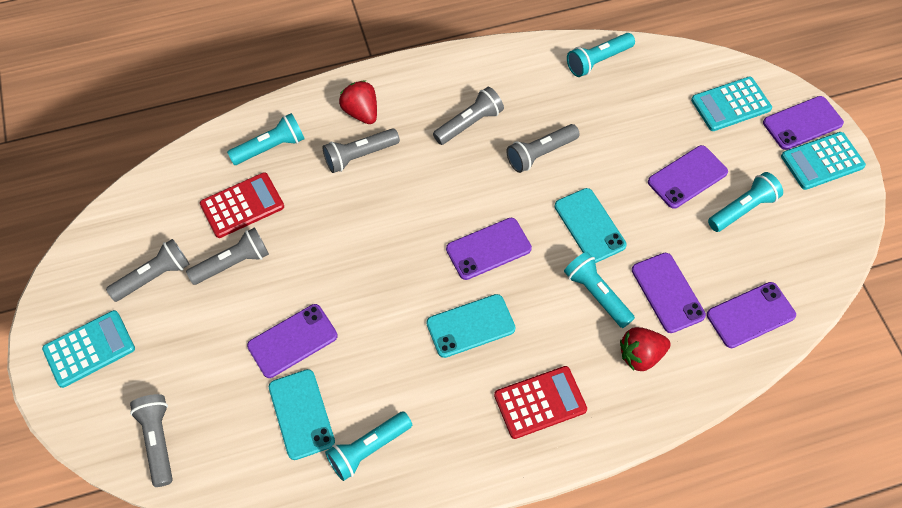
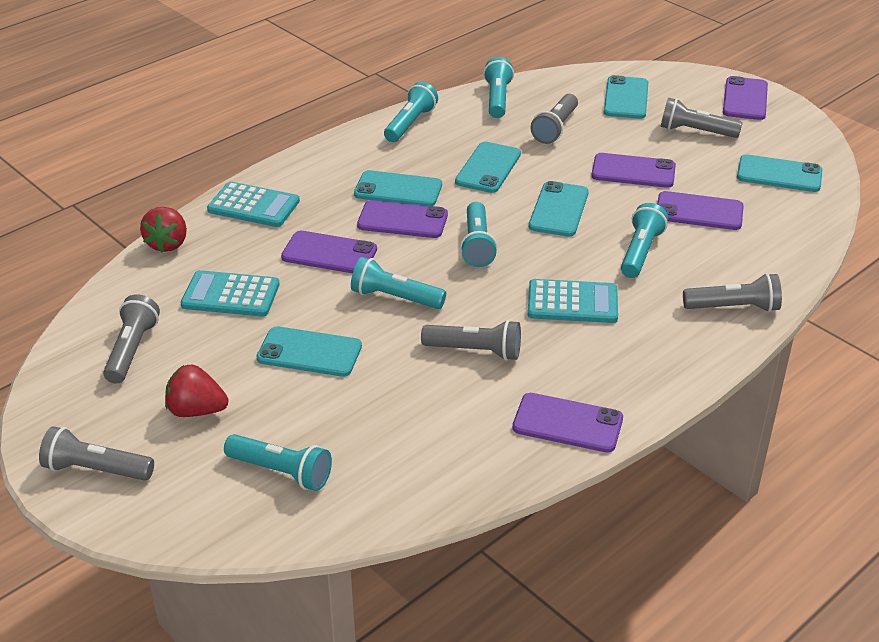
red calculator: 2 -> 0
turquoise flashlight: 5 -> 6
turquoise phone: 3 -> 6

